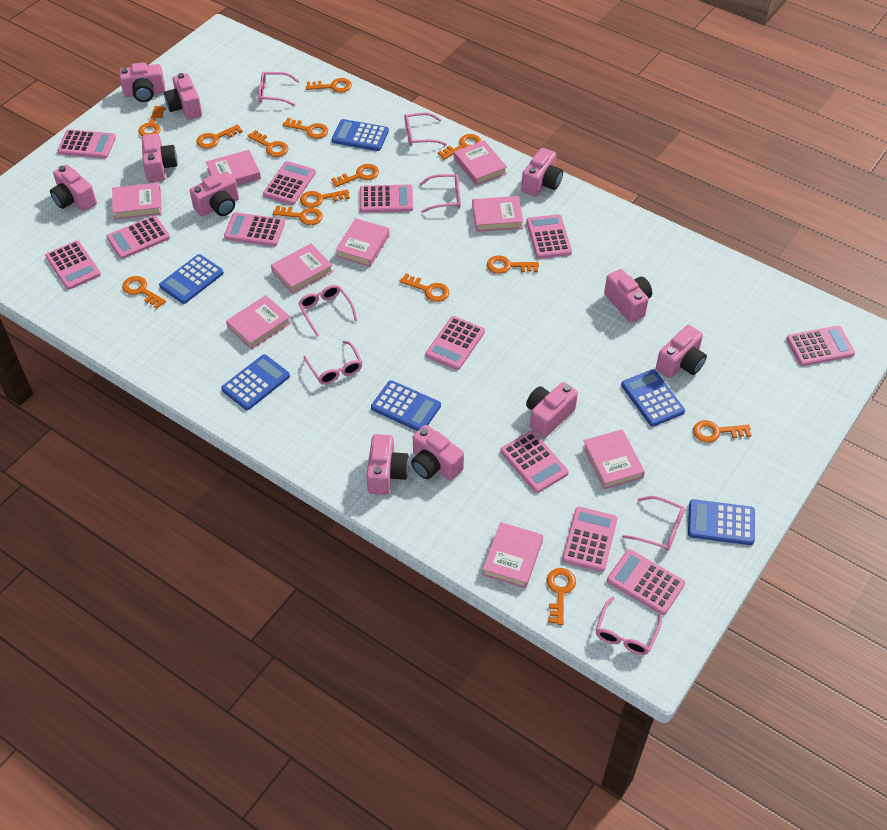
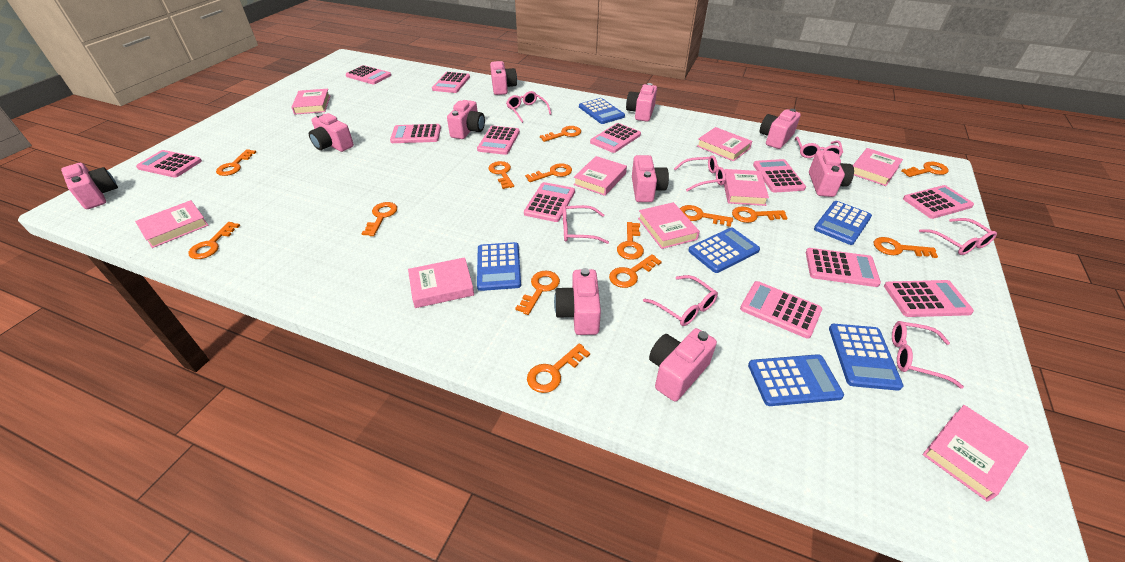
pink camera: 11 -> 10

